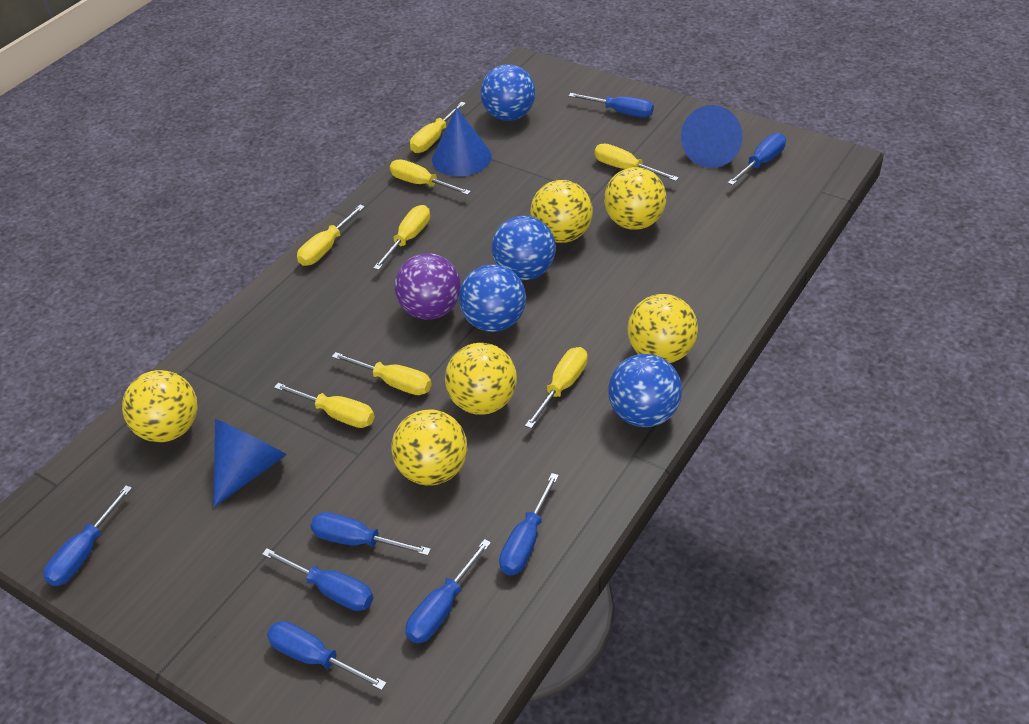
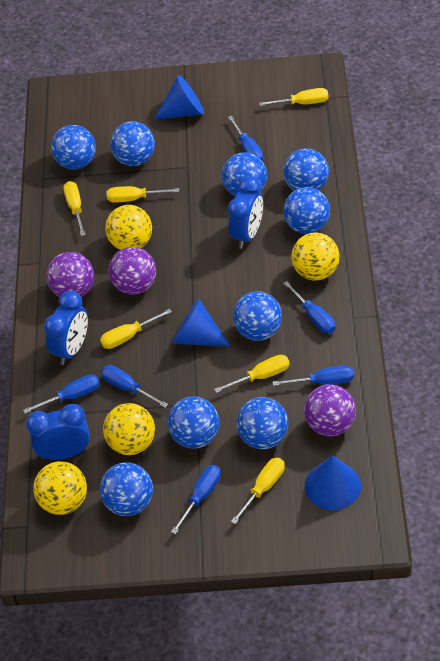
blue ball: 4 -> 9
blue clock: 0 -> 3
blue screwdriver: 8 -> 6
purple ball: 1 -> 3
yellow ball: 6 -> 4
yellow screwdriver: 8 -> 6

